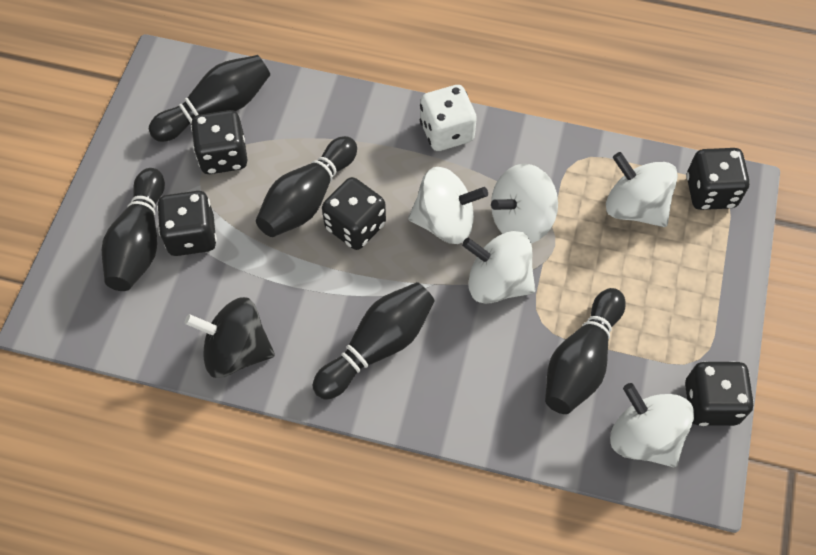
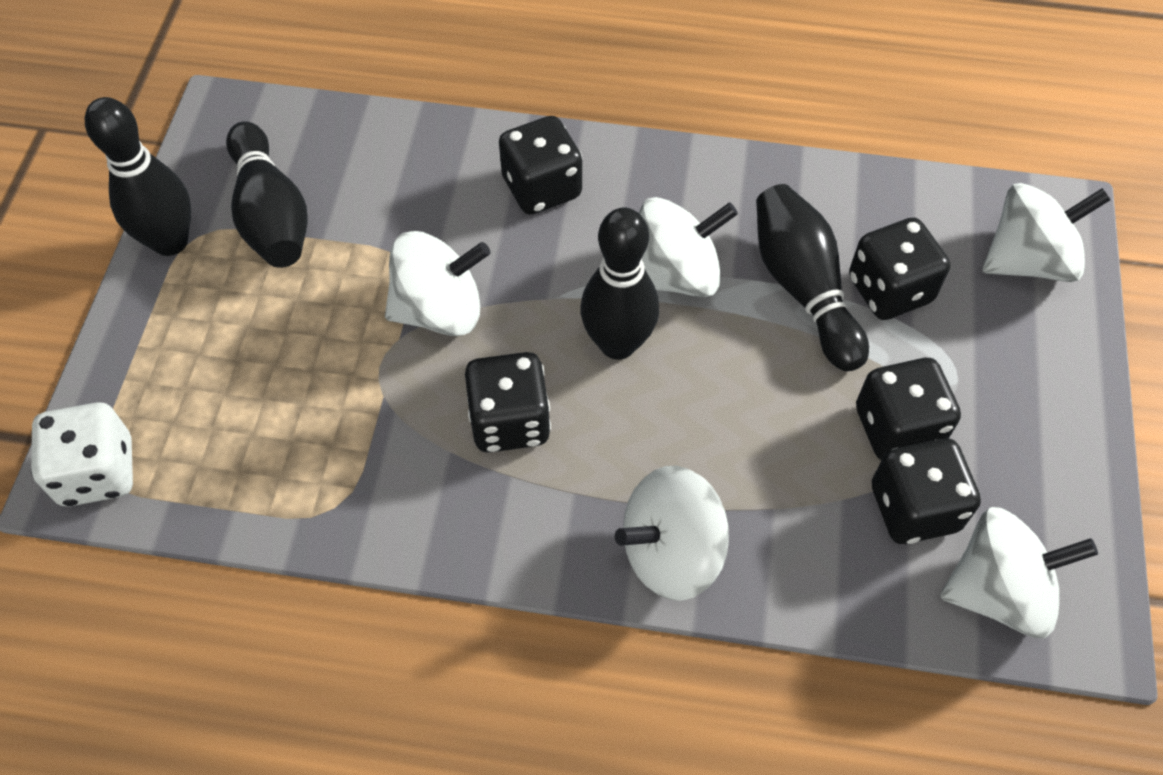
black bowling pin: 5 -> 4
black spinning top: 1 -> 0

